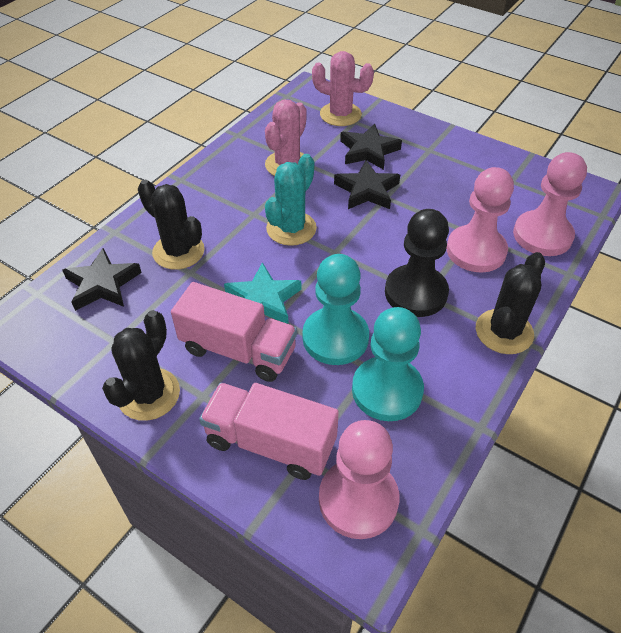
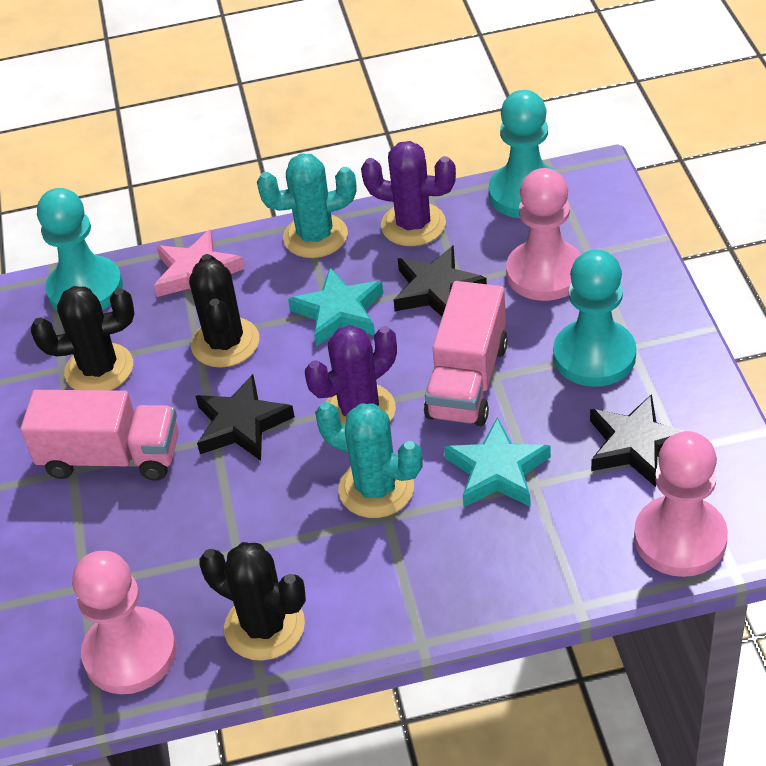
black pawn: 1 -> 0
pink cactus: 2 -> 0
pink star: 0 -> 1
purple cactus: 0 -> 2
turquoise cactus: 1 -> 2
turquoise pawn: 2 -> 3
turquoise star: 1 -> 2

